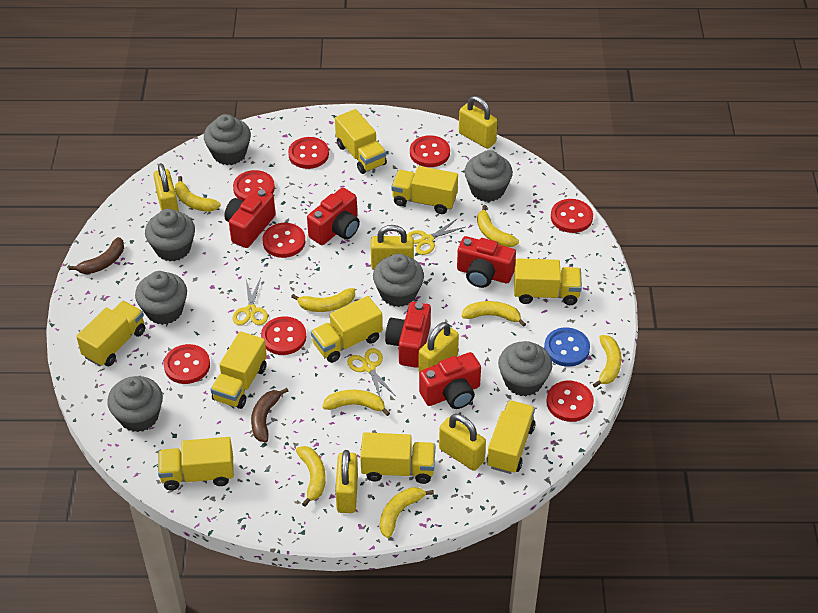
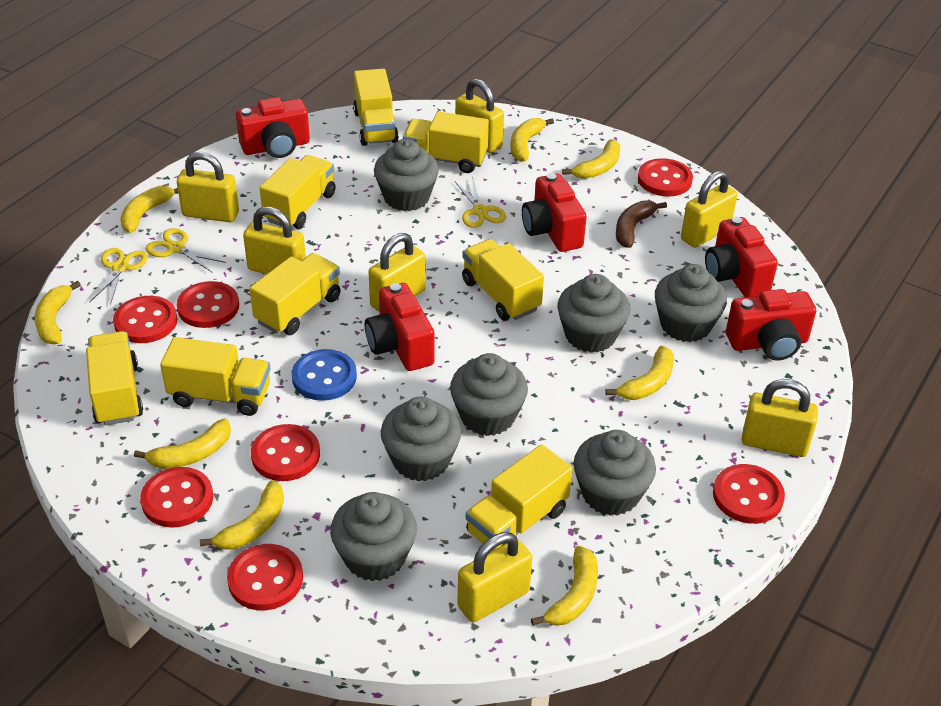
brown banana: 2 -> 1
red button: 8 -> 7
yellow padlock: 6 -> 7
yellow truck: 9 -> 8

